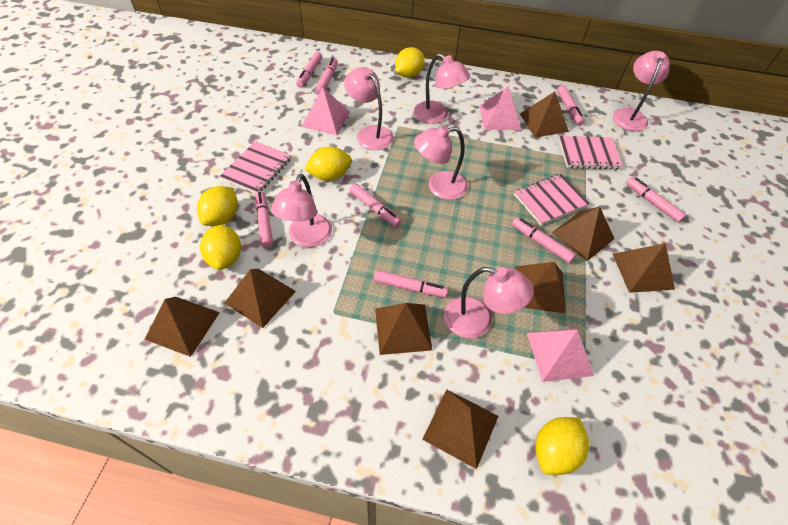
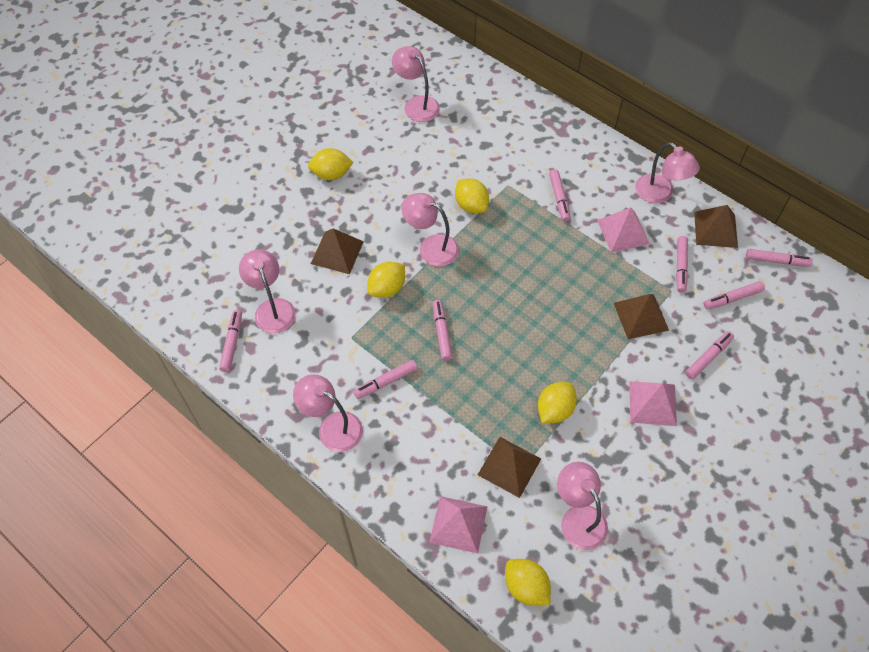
brown pyramid: 8 -> 4
pink notebook: 3 -> 0

